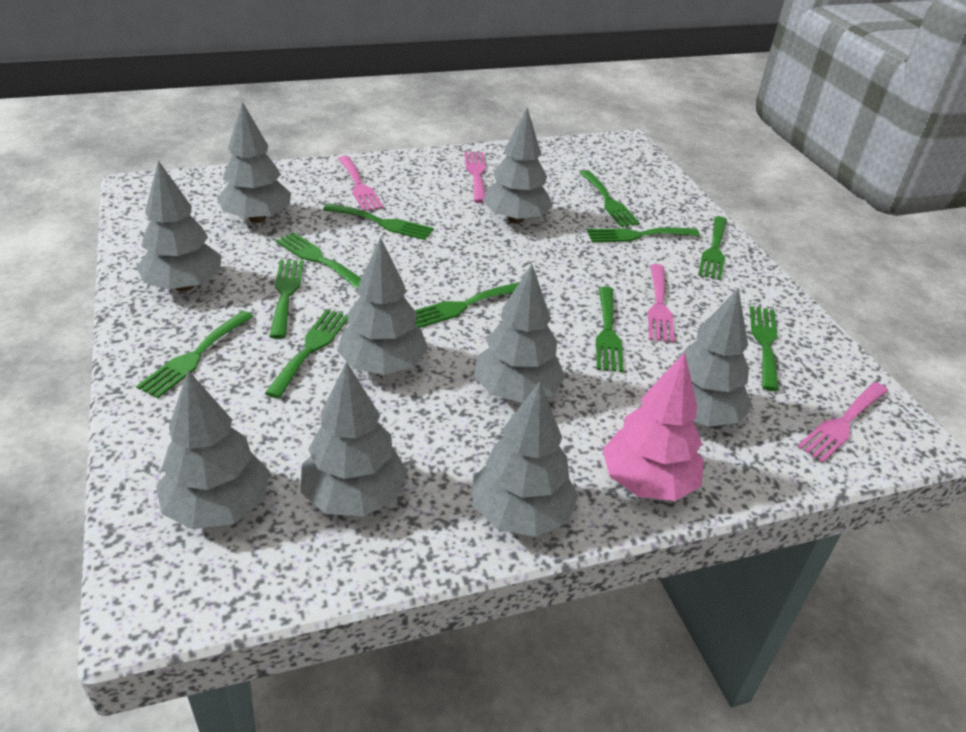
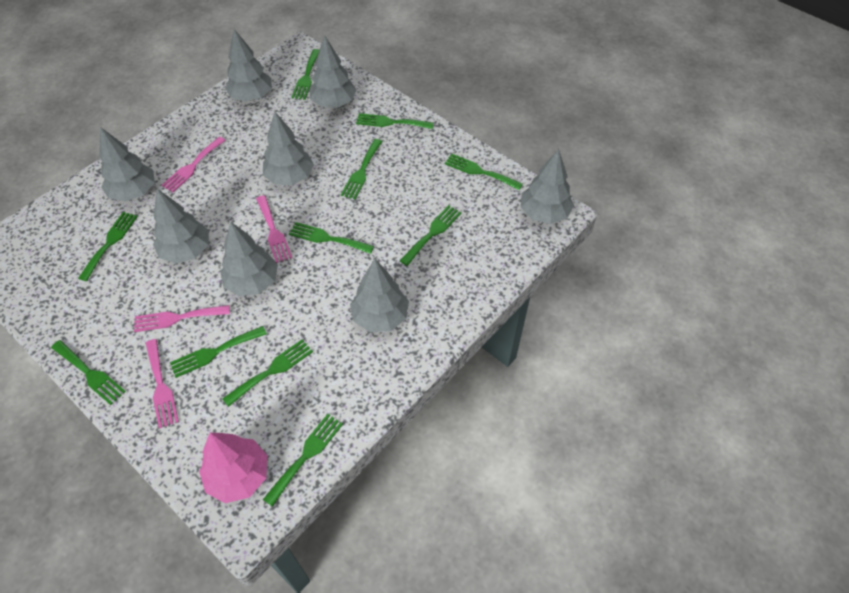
grey tree: 9 -> 8

